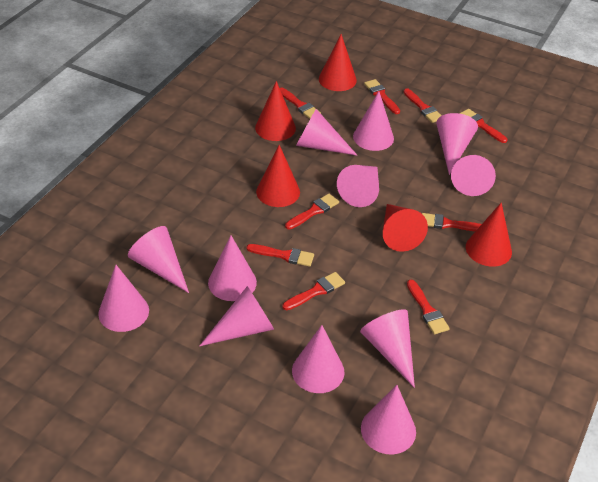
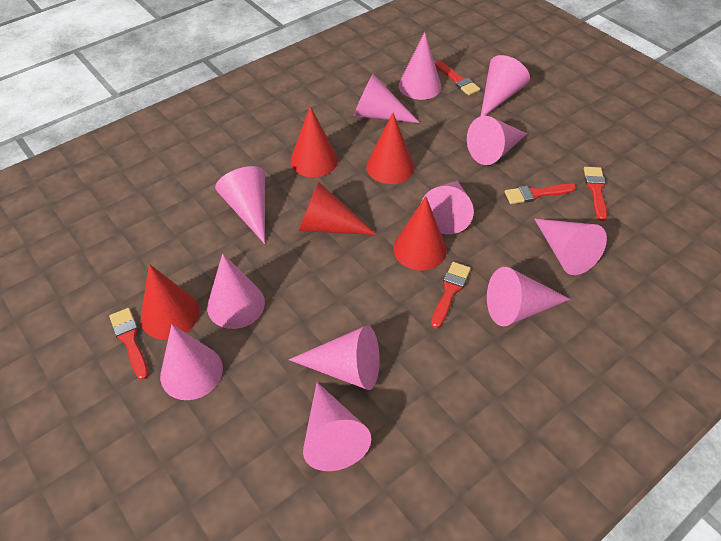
red brush: 9 -> 5

